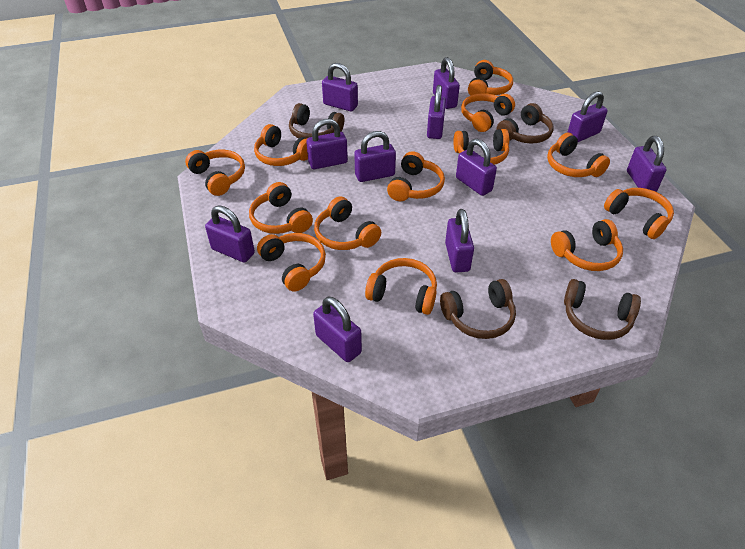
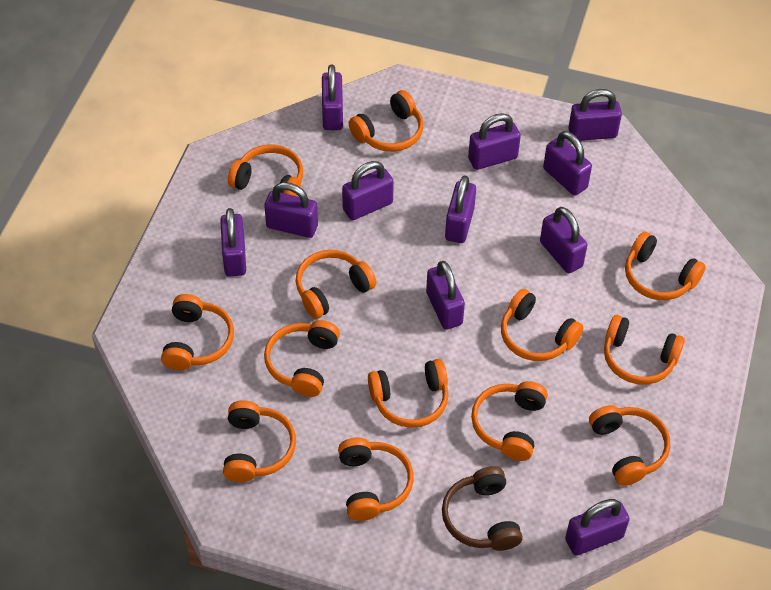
brown headphones: 4 -> 1

